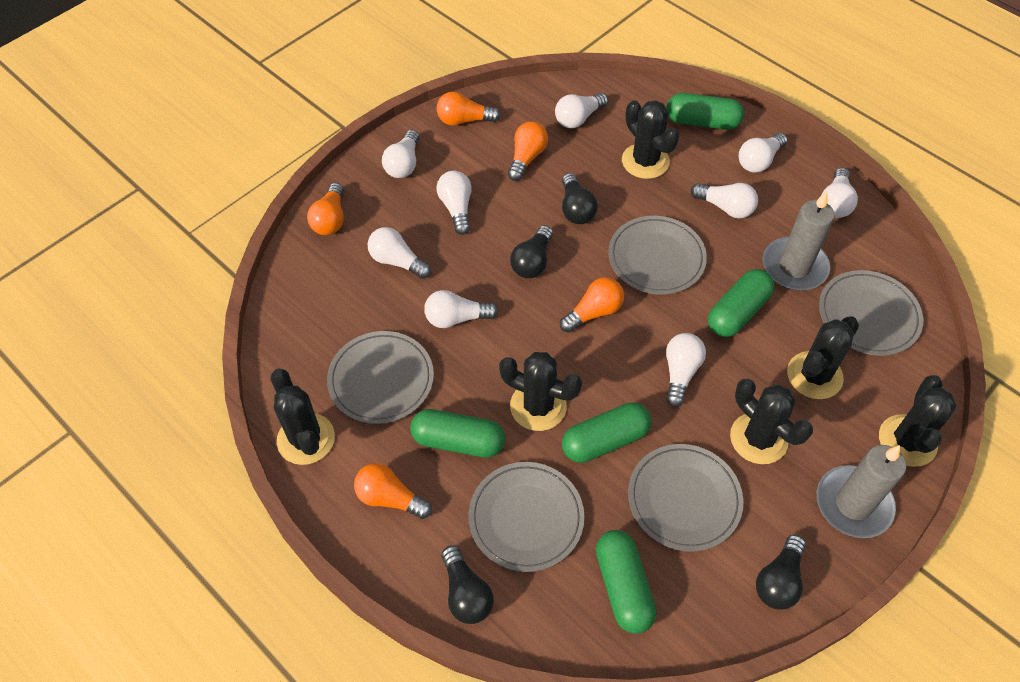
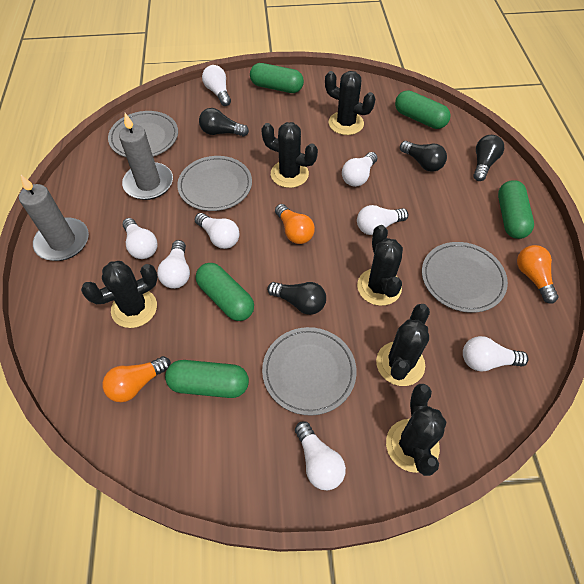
grey plate: 5 -> 4
orange light bulb: 5 -> 3
white light bulb: 9 -> 8

